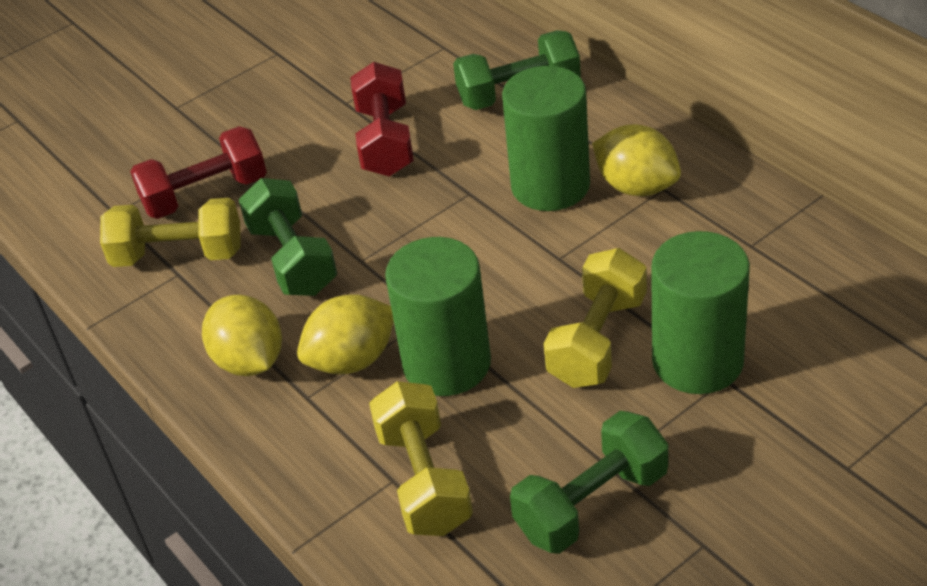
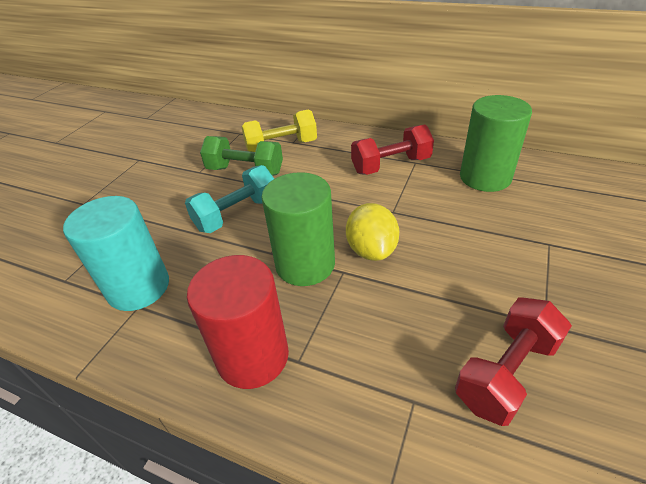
green cylinder: 3 -> 2
green dumbbell: 3 -> 1
red cylinder: 0 -> 1
turquoise cylinder: 0 -> 1
turquoise dumbbell: 0 -> 1
yellow dumbbell: 3 -> 1
yellow lemon: 3 -> 1

